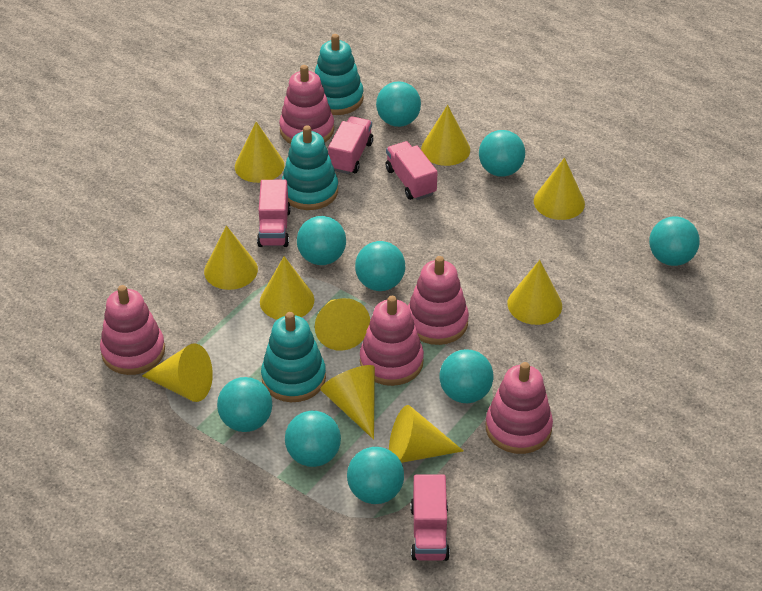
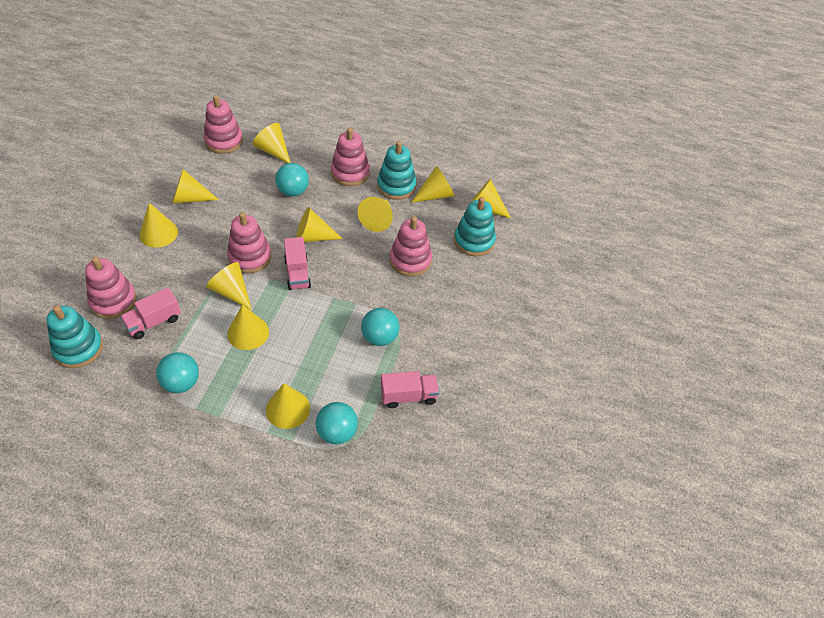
pink truck: 4 -> 3
turquoise ball: 9 -> 4

